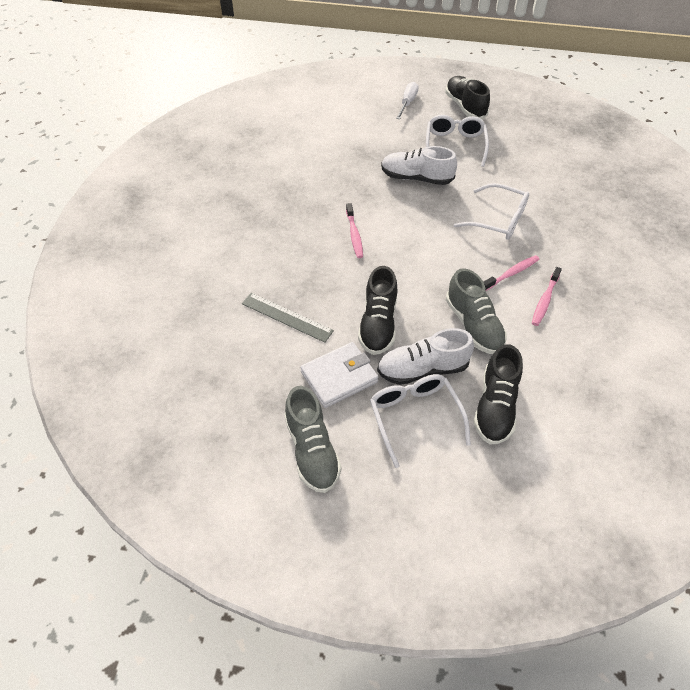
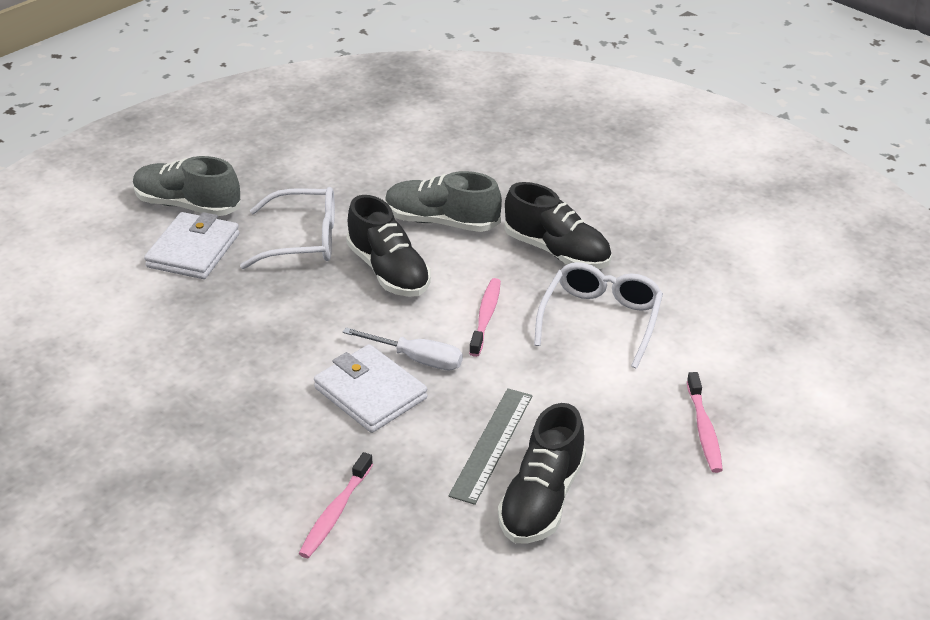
white glasses: 3 -> 2
white shoe: 2 -> 0
white wallet: 1 -> 2

